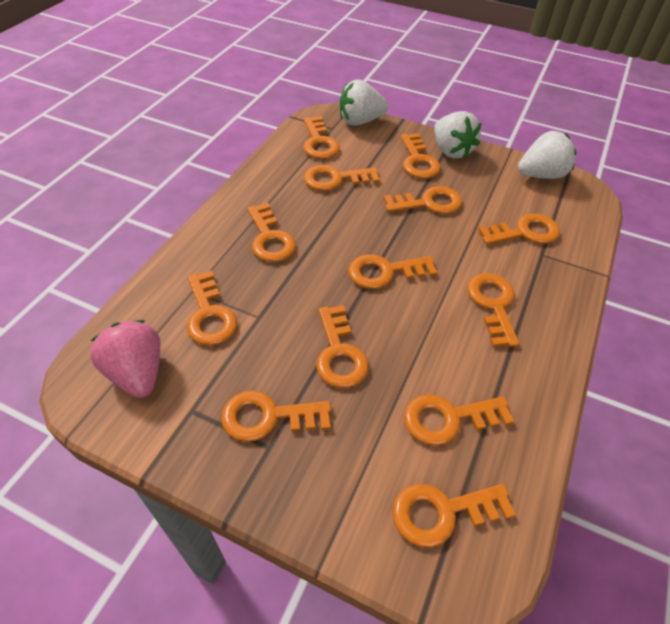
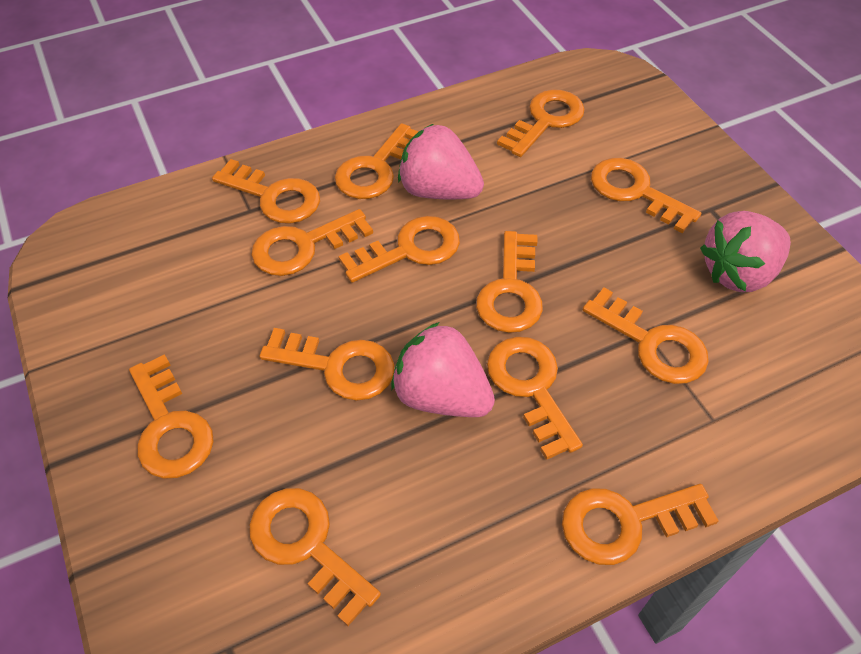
pink strawberry: 1 -> 3
white strawberry: 3 -> 0

